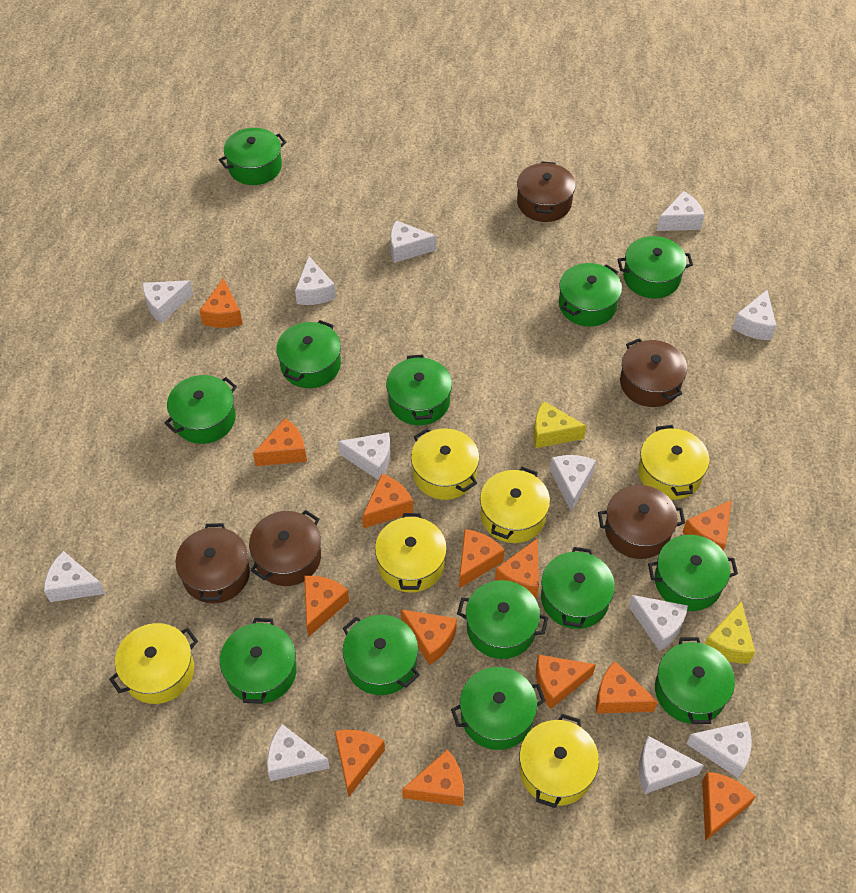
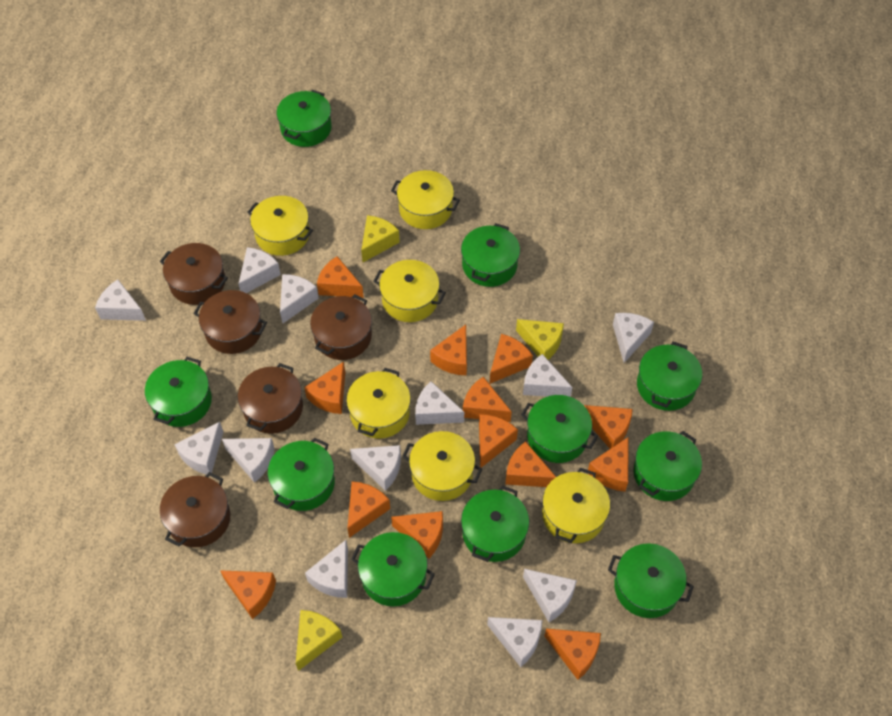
green pot: 13 -> 10
yellow cheese: 2 -> 3

